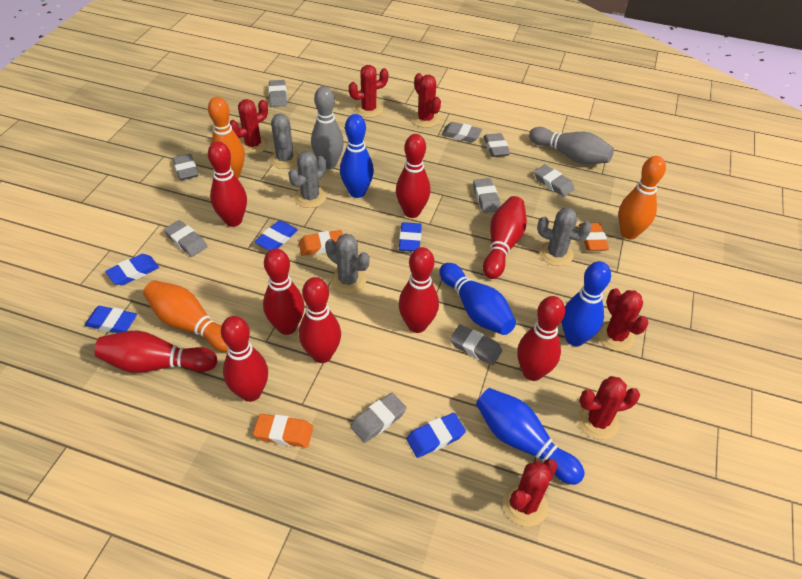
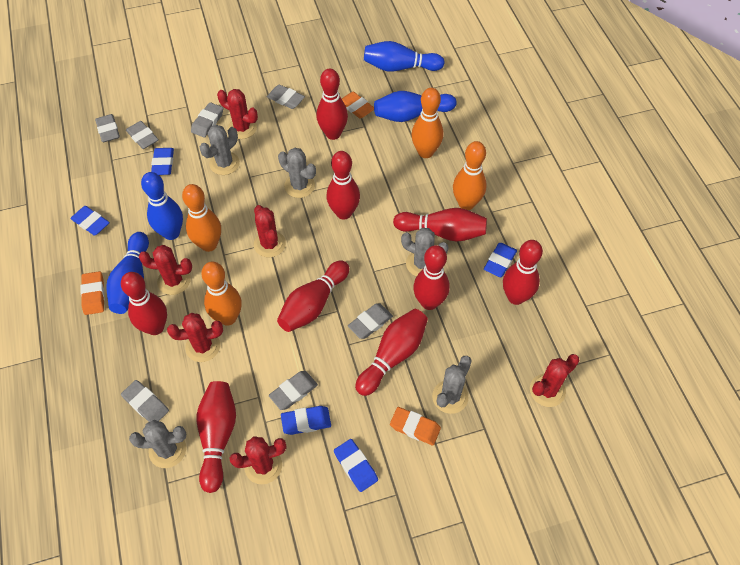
grey bowling pin: 2 -> 0
grey cactus: 4 -> 5
grey eraser: 9 -> 7
orange bowling pin: 3 -> 4

